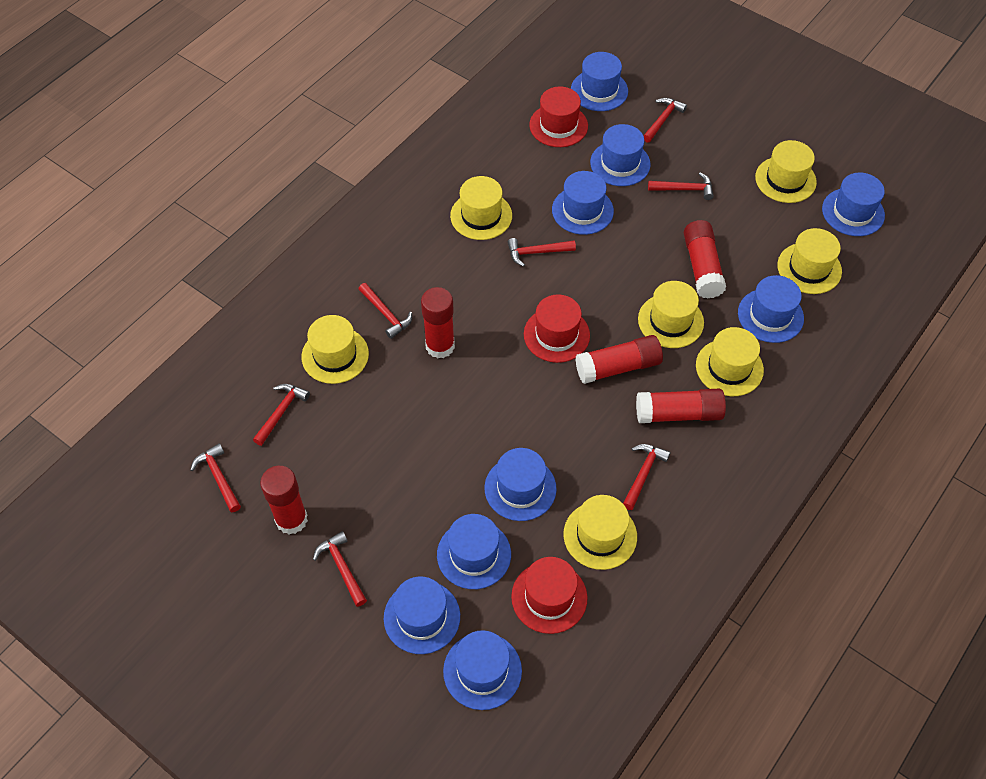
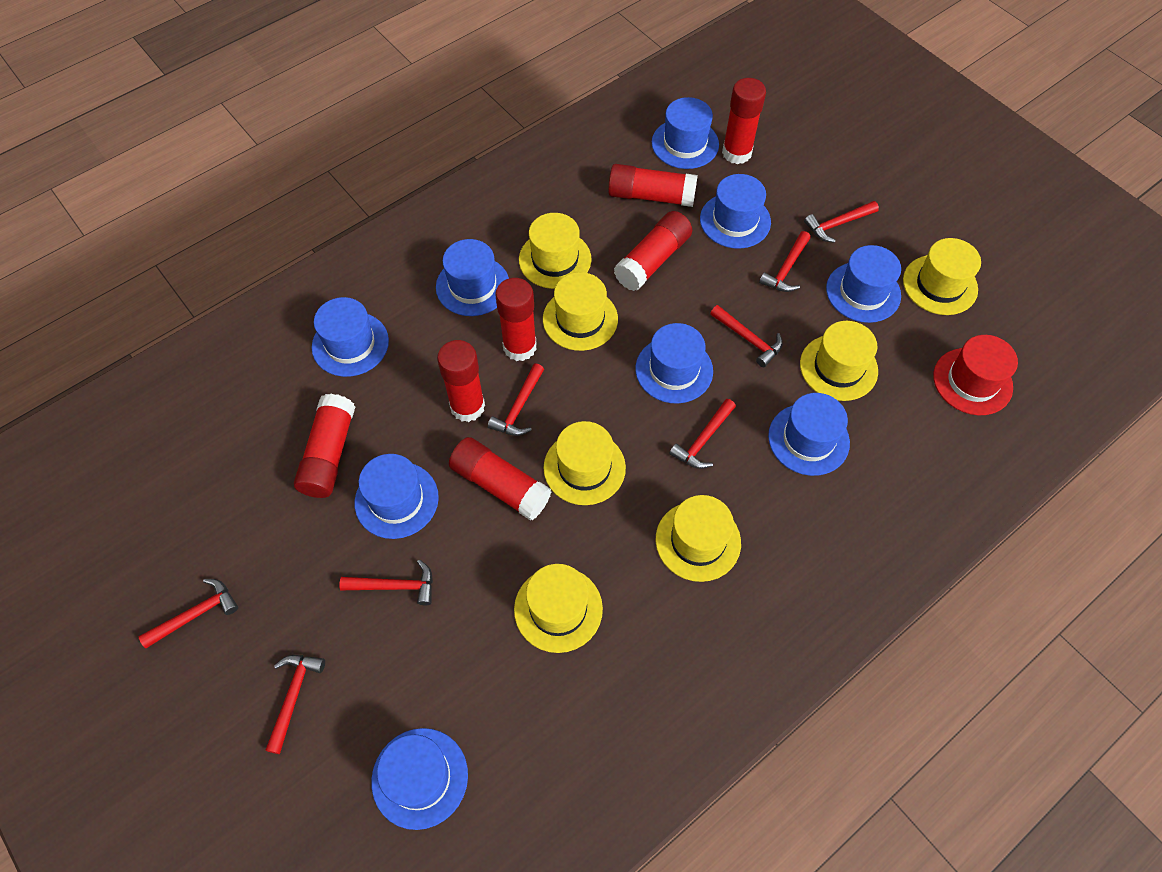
red glue stick: 5 -> 7
red hat: 3 -> 1

